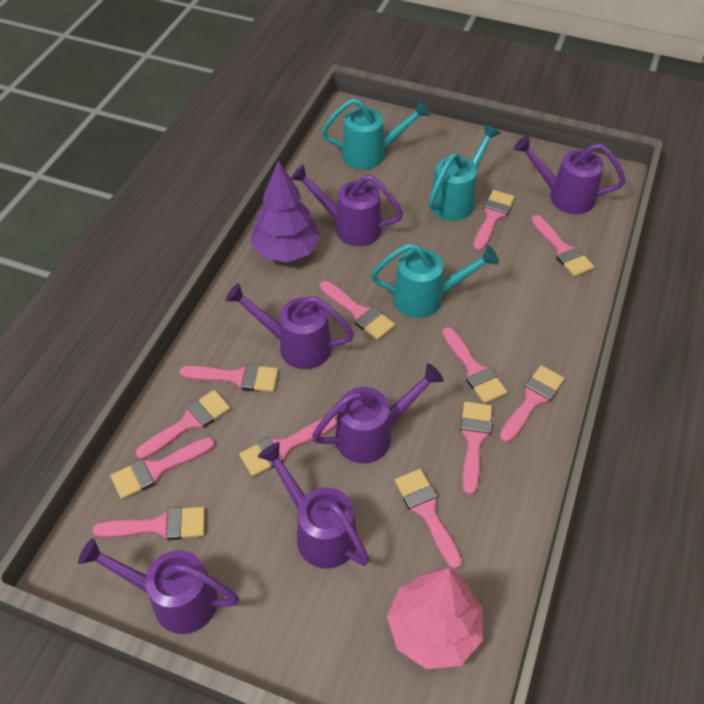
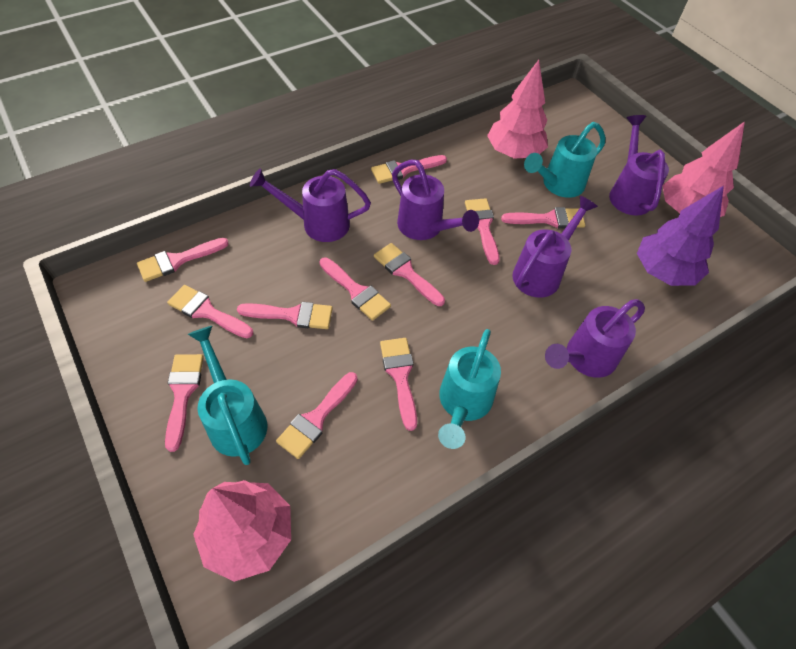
pink brush: 12 -> 11
pink tree: 1 -> 3
purple watering can: 6 -> 5

